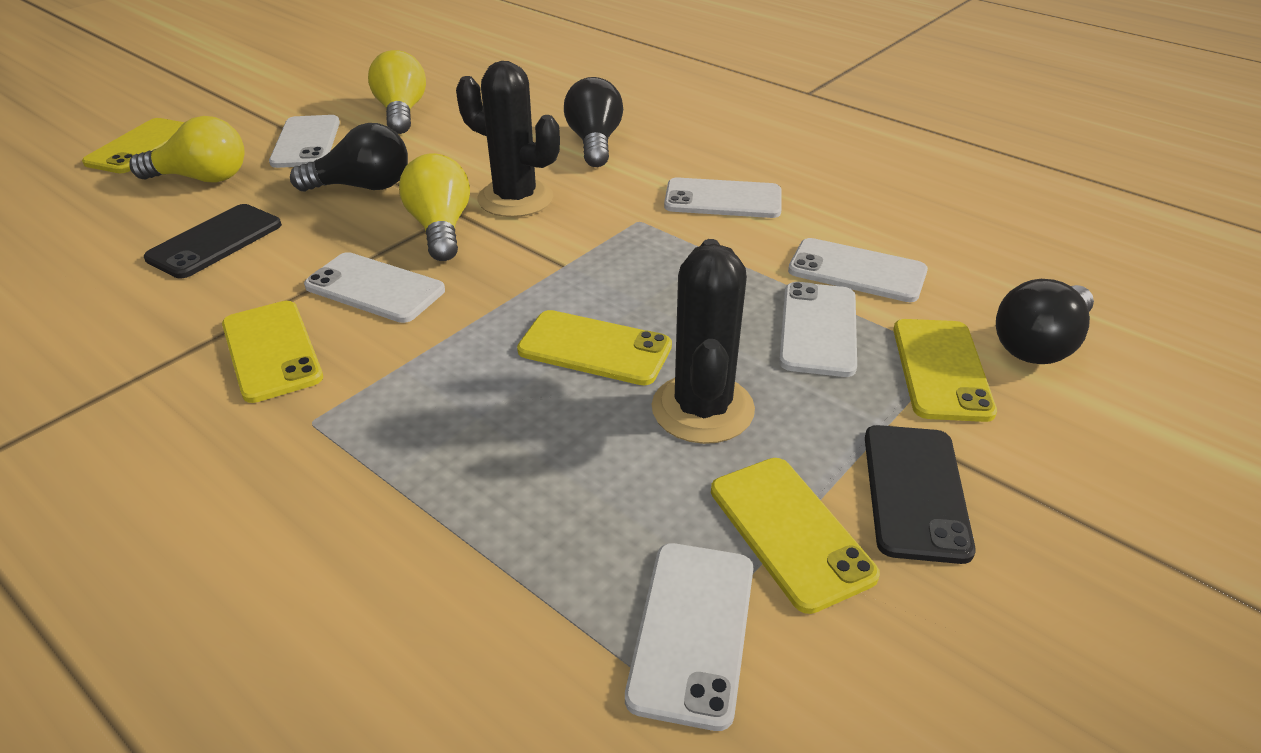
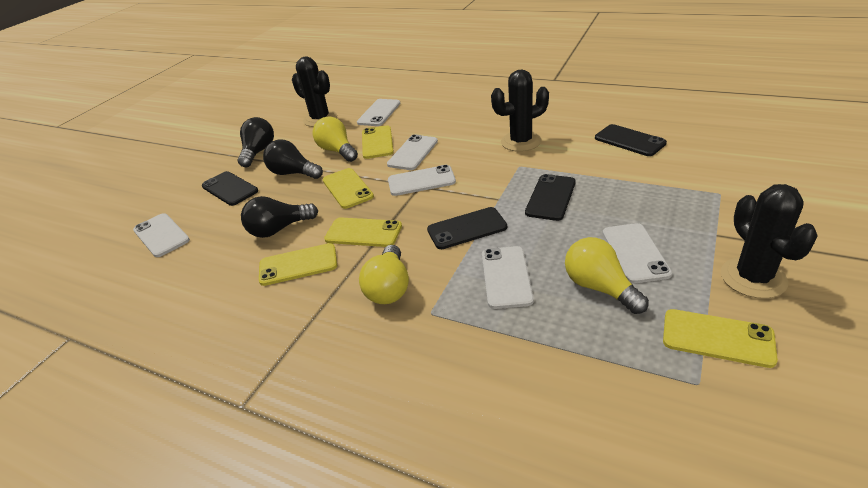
black cactus: 2 -> 3
black phone: 2 -> 4

